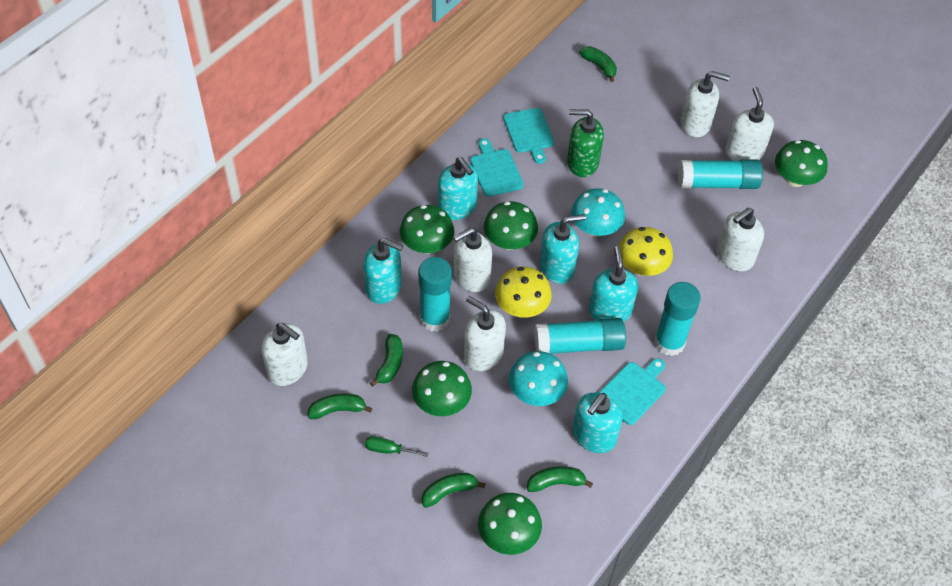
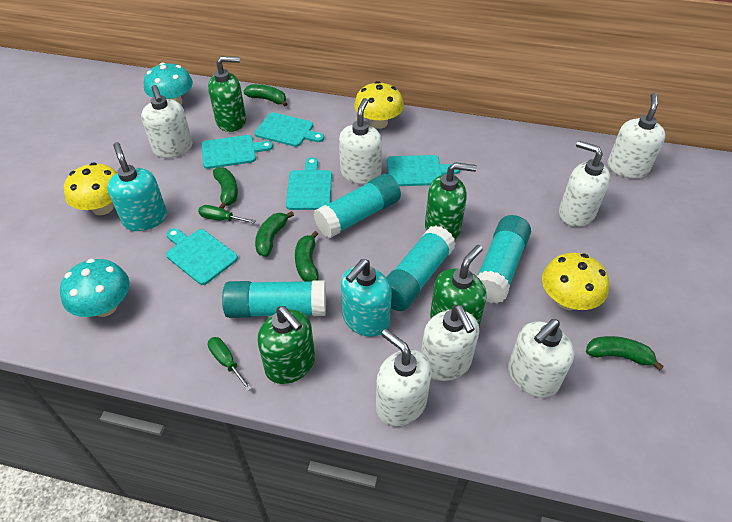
green mushroom: 5 -> 0
green screwdriver: 1 -> 2
green soap dispenser: 1 -> 4
turquoise cutting board: 3 -> 5
turquoise soap dispenser: 5 -> 2
white soap dispenser: 6 -> 7
yellow mushroom: 2 -> 3

